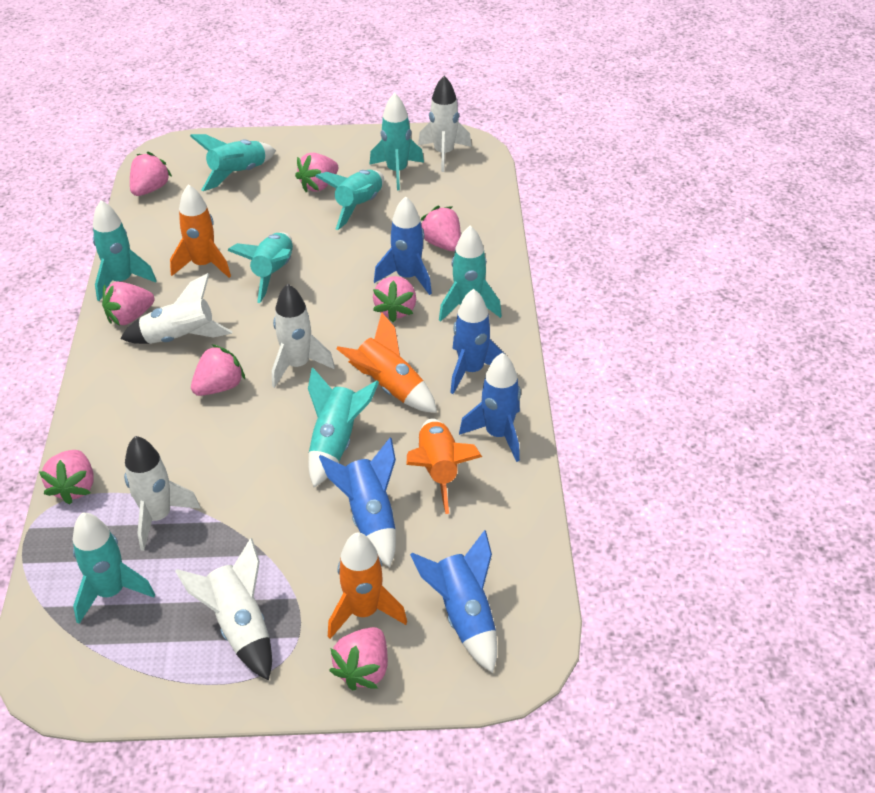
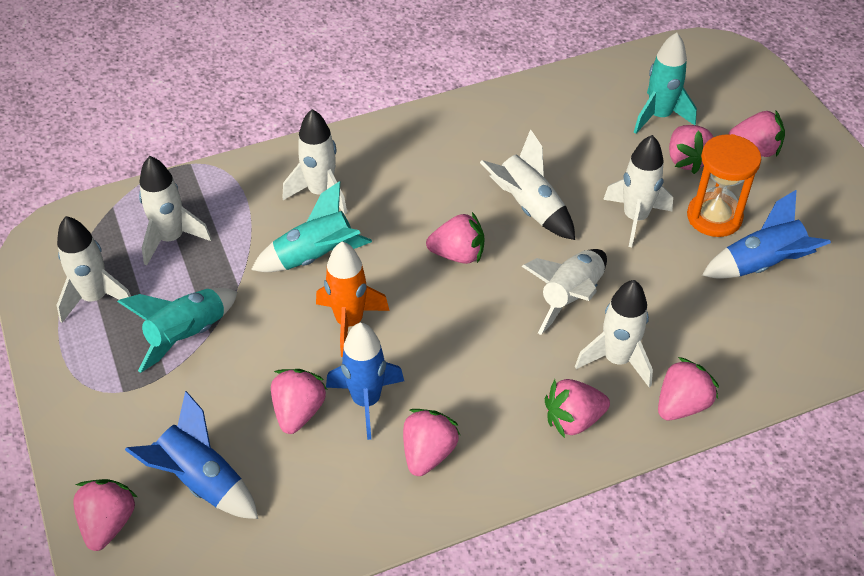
blue rocket: 5 -> 3
orange hourglass: 0 -> 1
orange rocket: 4 -> 1
turquoise rocket: 8 -> 3
white rocket: 5 -> 7

